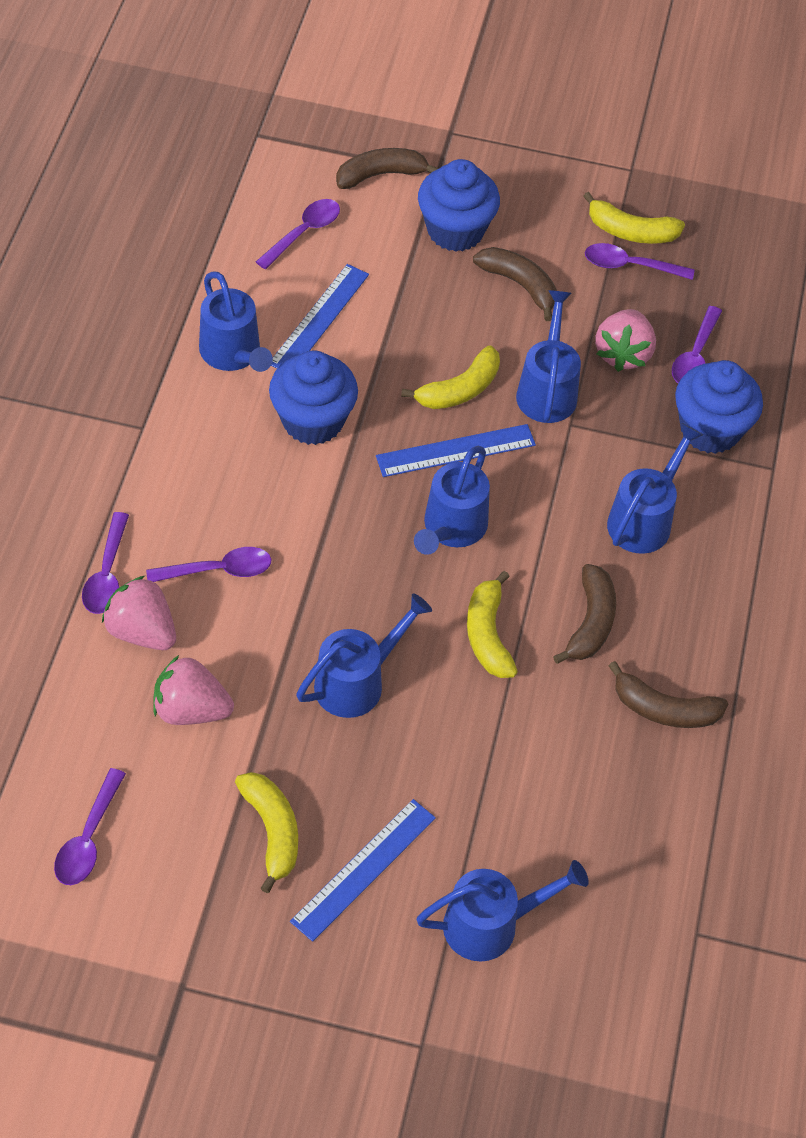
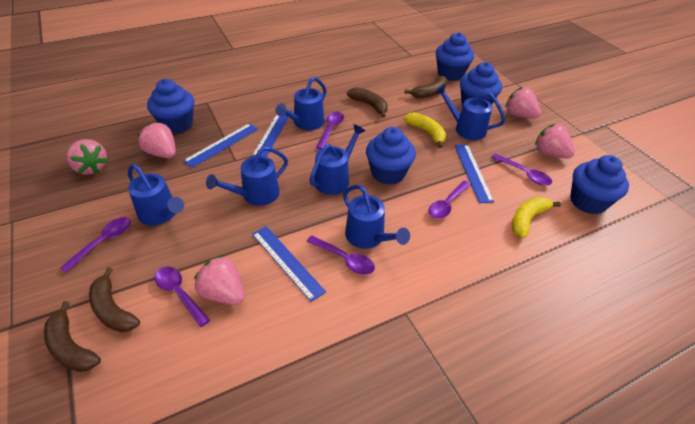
blue cupcake: 3 -> 5
blue ruler: 3 -> 4
pink strawberry: 3 -> 5
yellow banana: 4 -> 2

